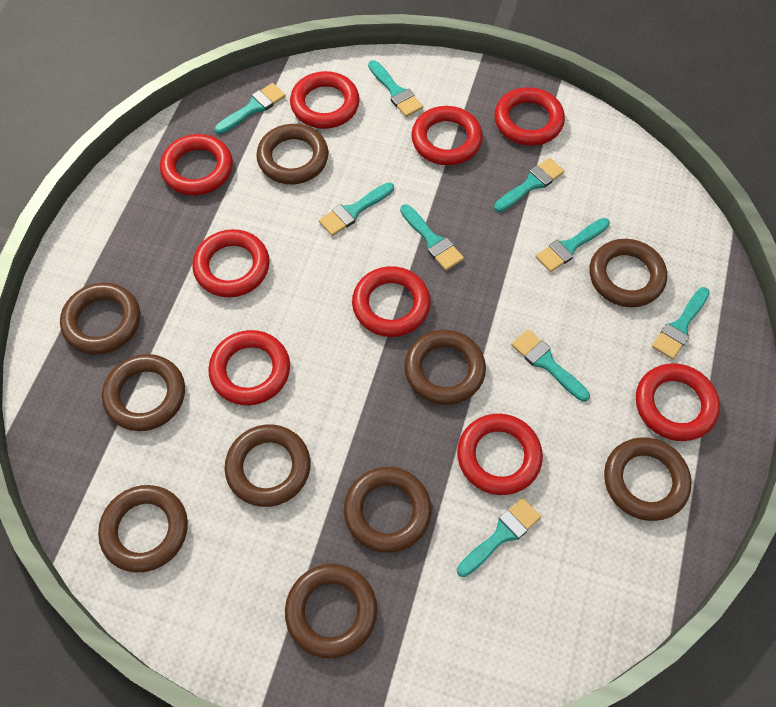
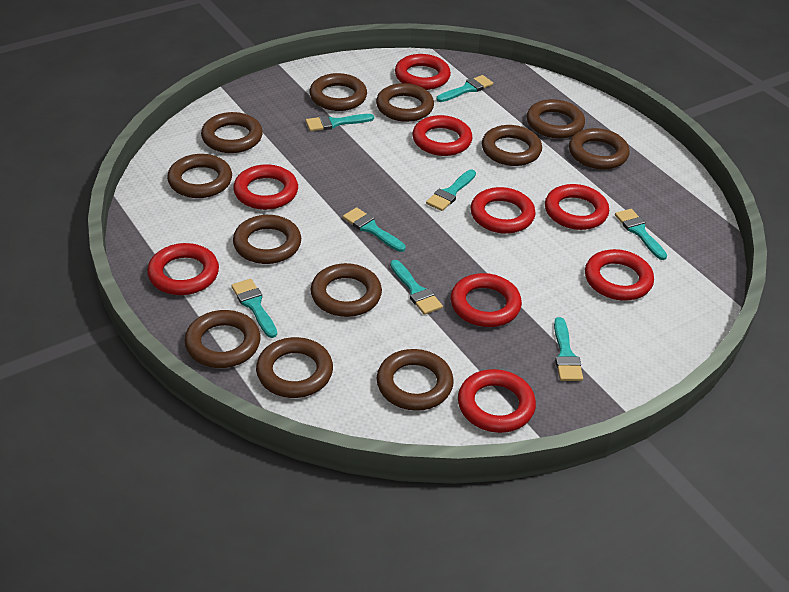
brown ring: 10 -> 12
turquoise brush: 9 -> 8

